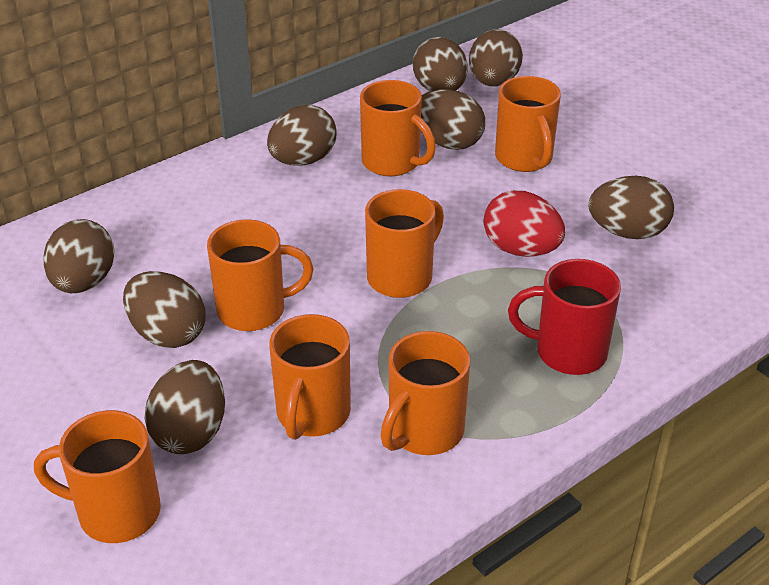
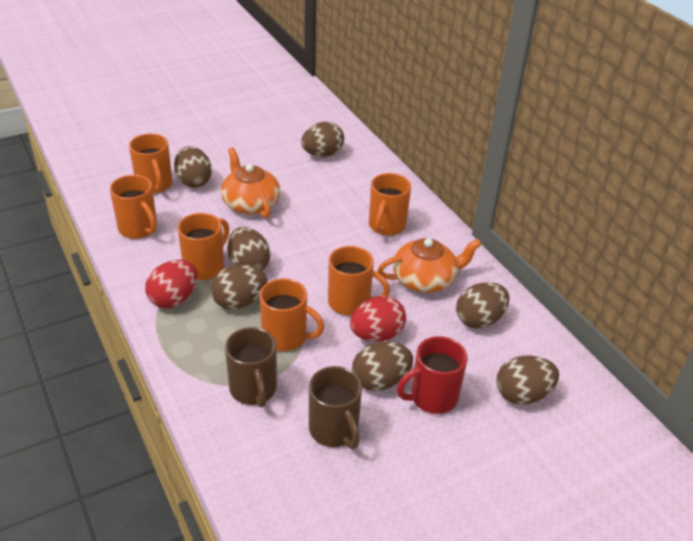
brown egg: 8 -> 7
brown mug: 0 -> 2
orange mug: 7 -> 6
orange teapot: 0 -> 2
red egg: 1 -> 2

